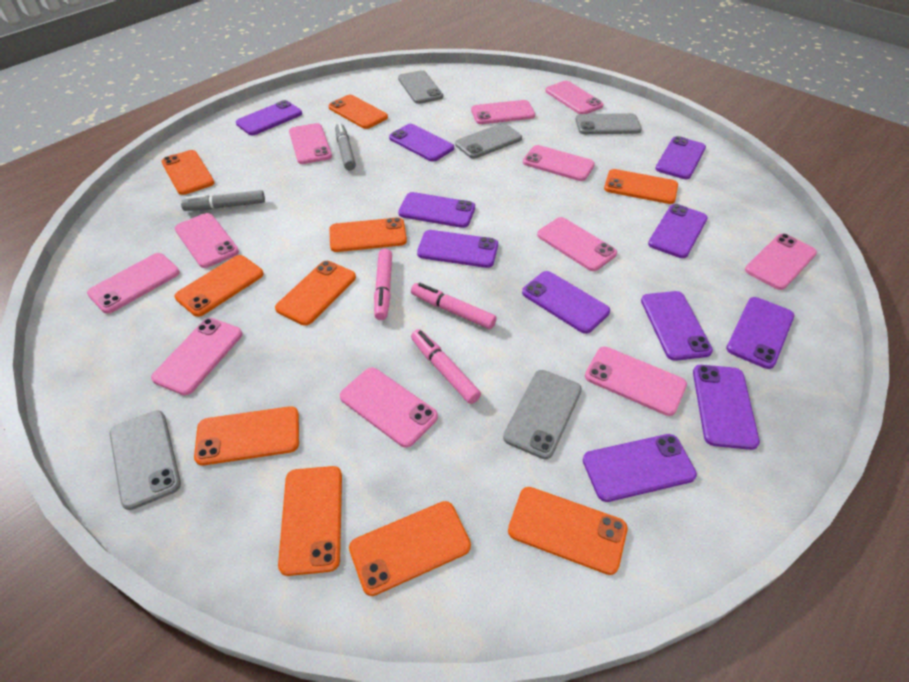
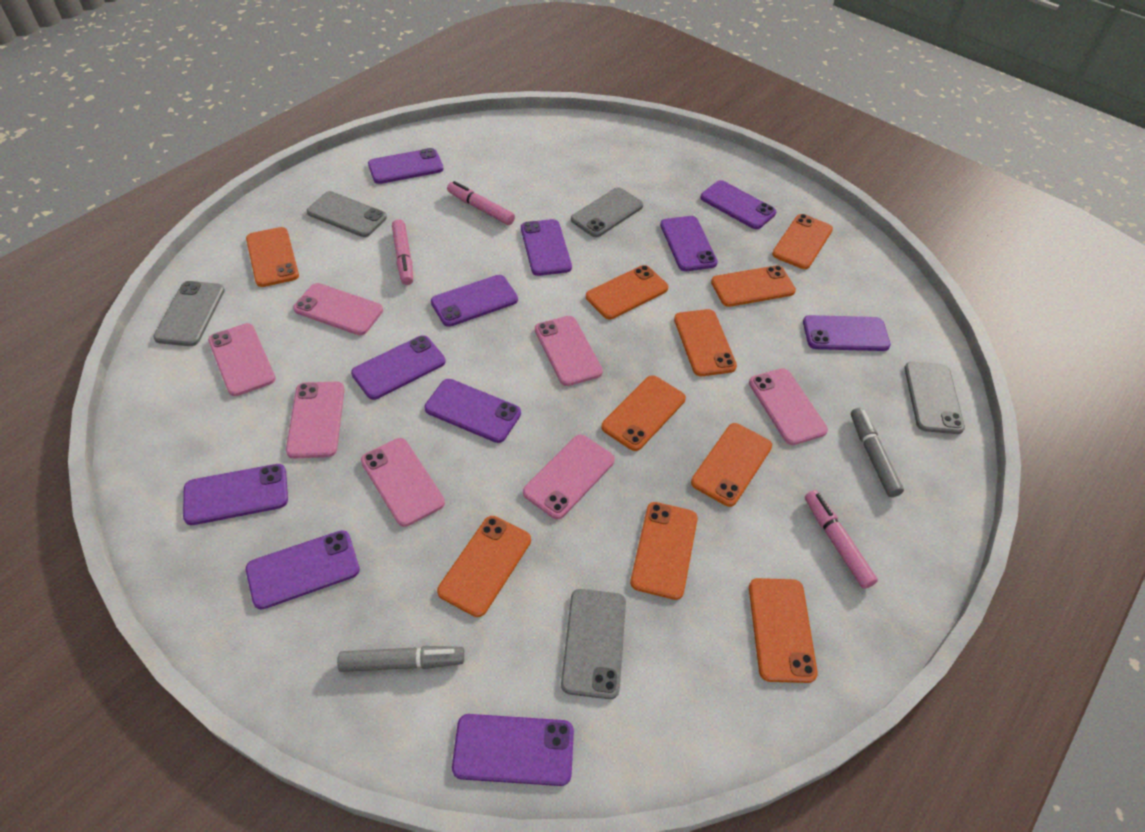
pink phone: 11 -> 7

